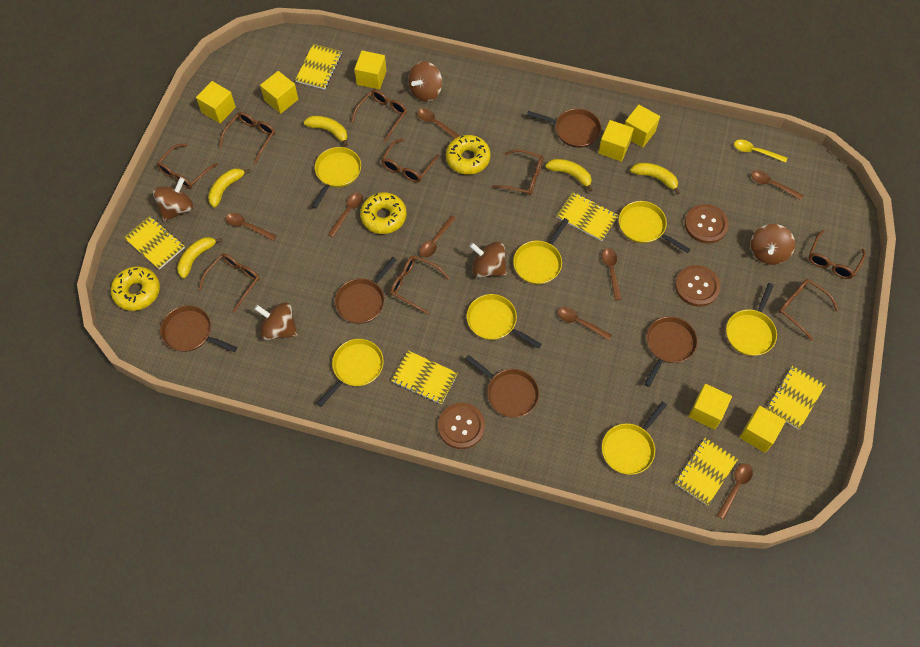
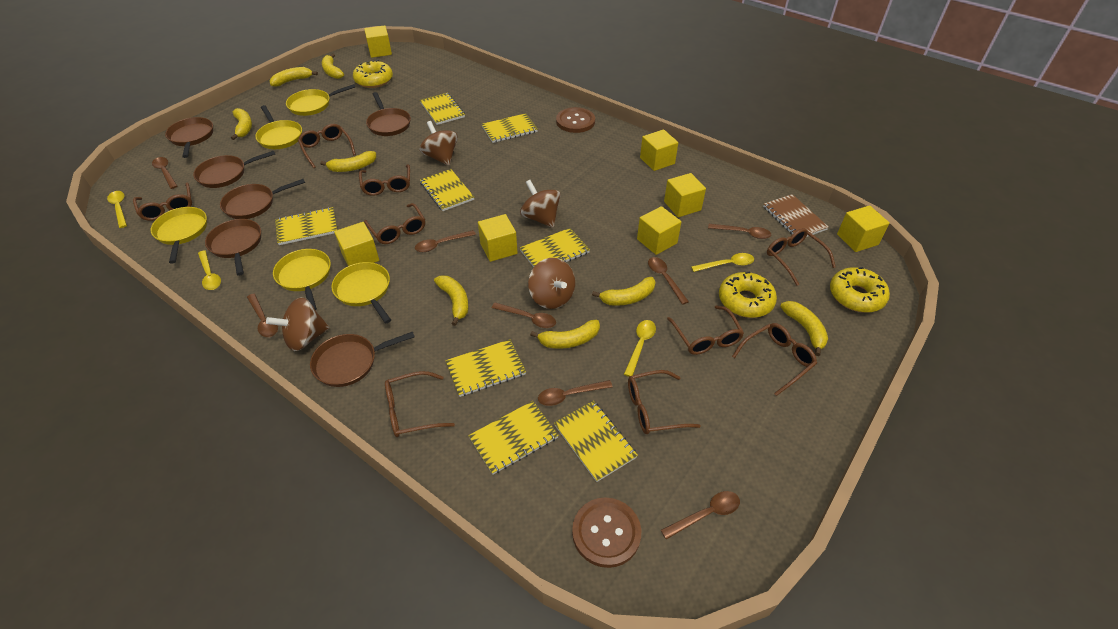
brown button: 3 -> 2
brown notebook: 0 -> 1
brown pan: 5 -> 6
brown spinning top: 5 -> 4
yellow banana: 5 -> 8
yellow notebook: 6 -> 8
yellow pan: 7 -> 5
yellow spoon: 1 -> 4

